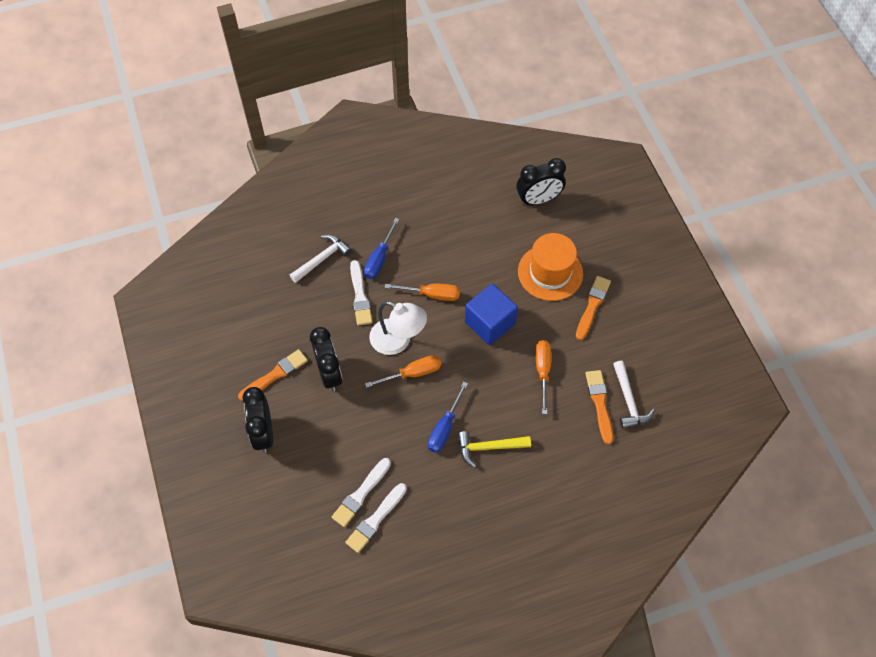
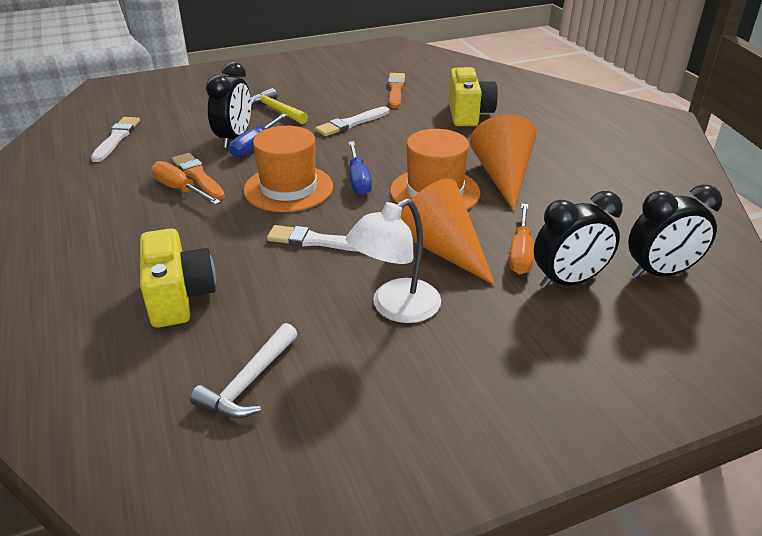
blue cube: 1 -> 0
orange brush: 3 -> 2
orange cone: 0 -> 2
orange hat: 1 -> 2
orange screwdriver: 3 -> 2
white hammer: 2 -> 1
yellow camera: 0 -> 2

